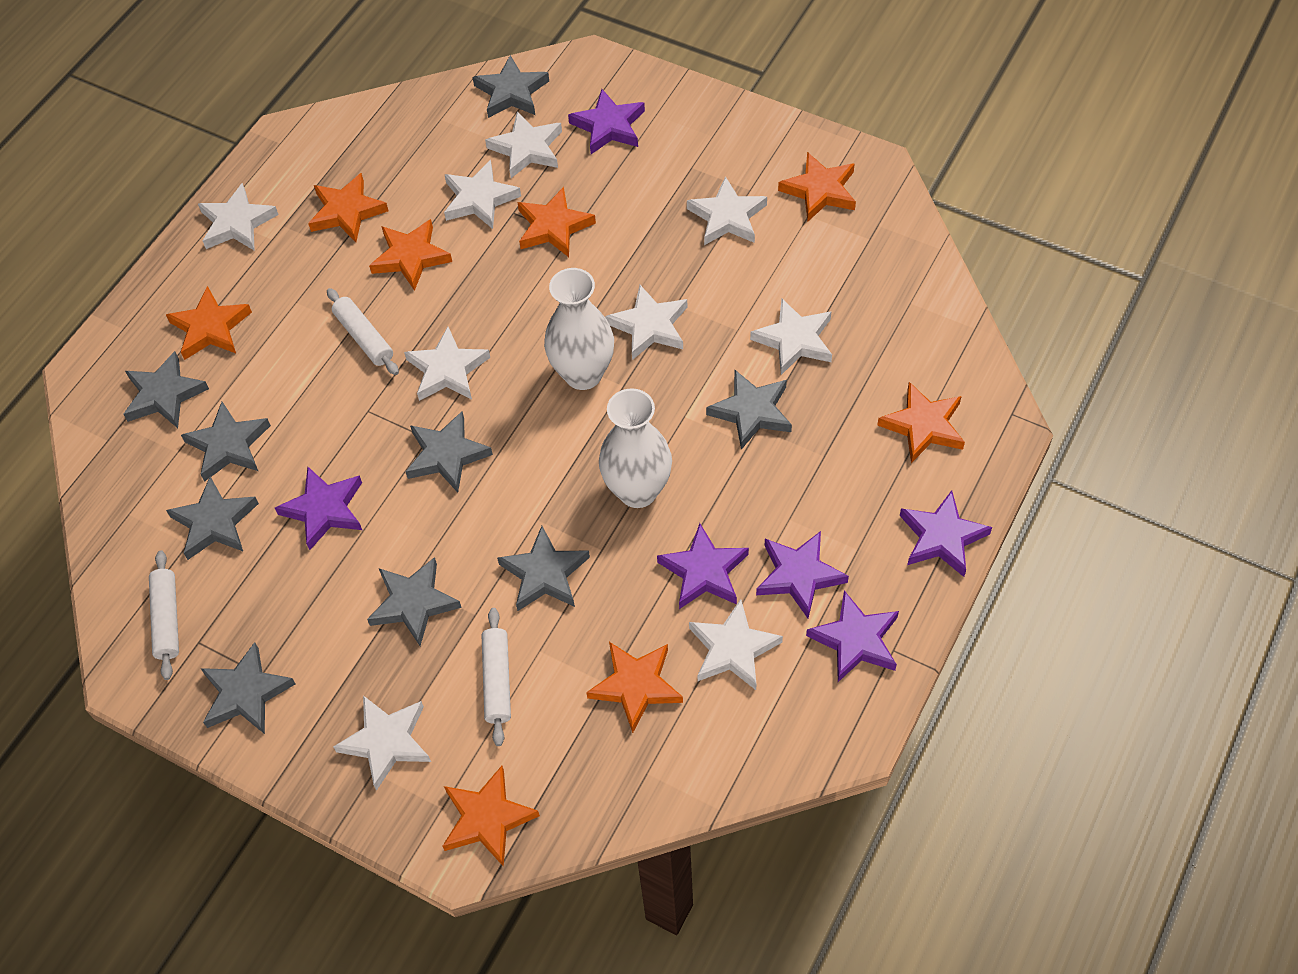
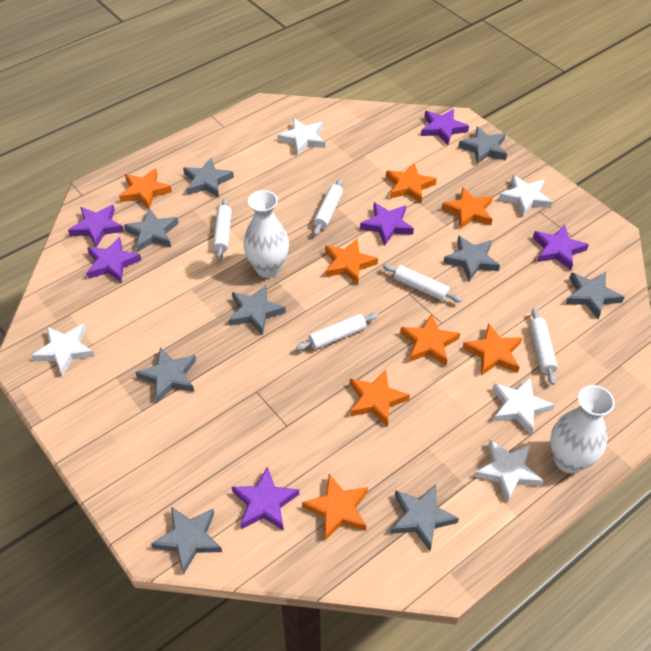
white rolling pin: 3 -> 5
white star: 9 -> 5

